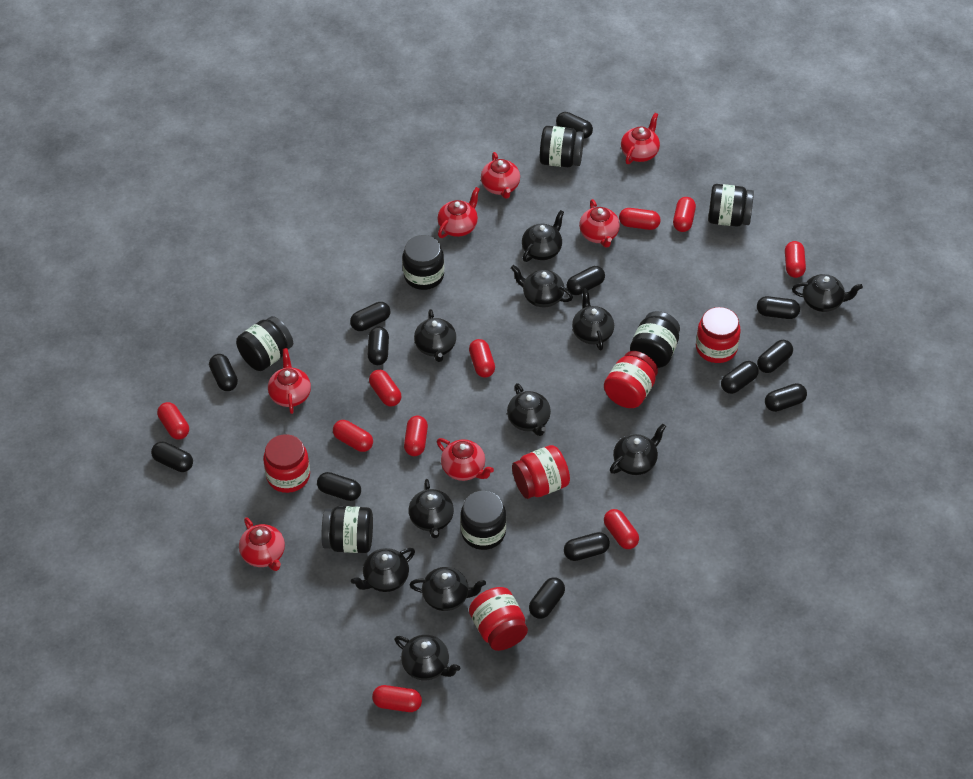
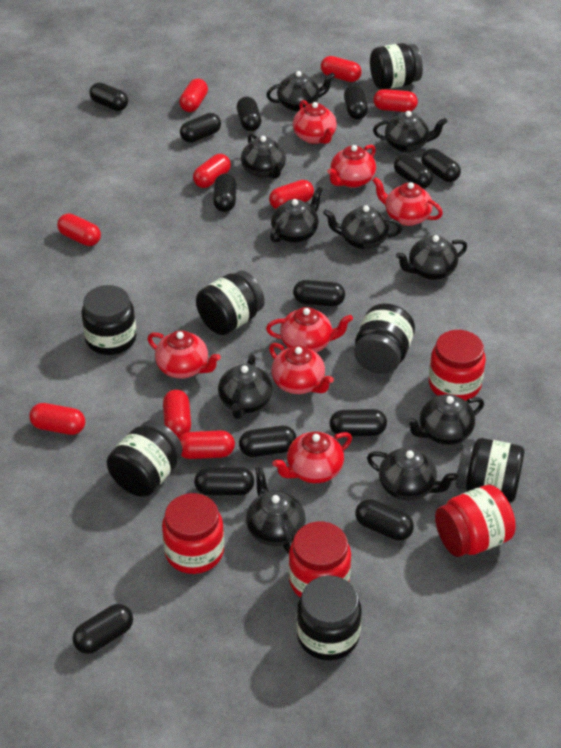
black teapot: 11 -> 10
red capsule: 10 -> 9
red jar: 5 -> 4

